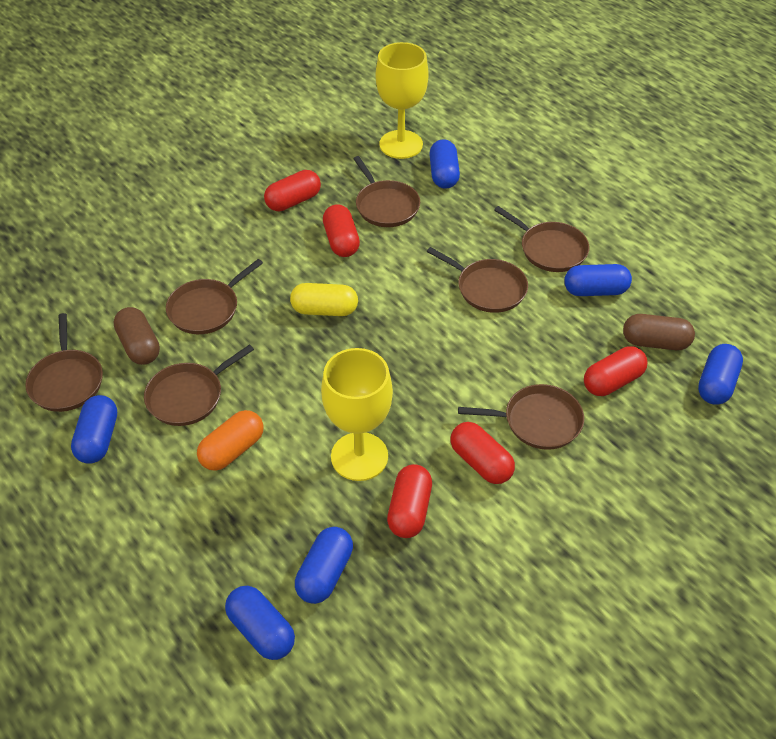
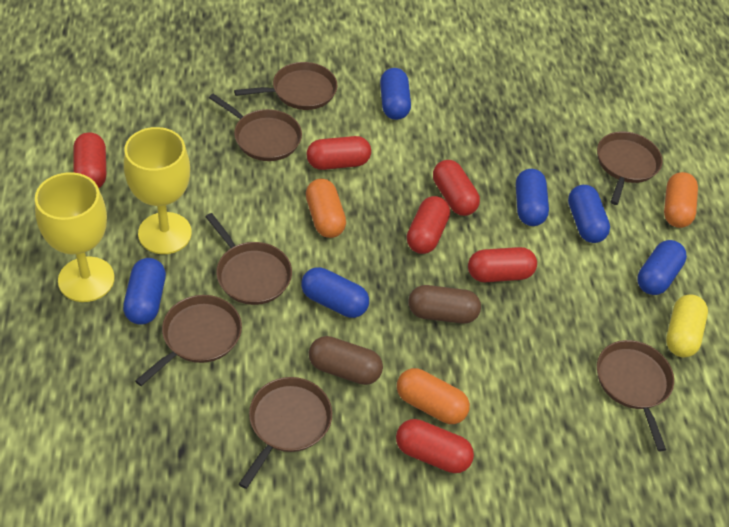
orange capsule: 1 -> 3
red capsule: 5 -> 6

